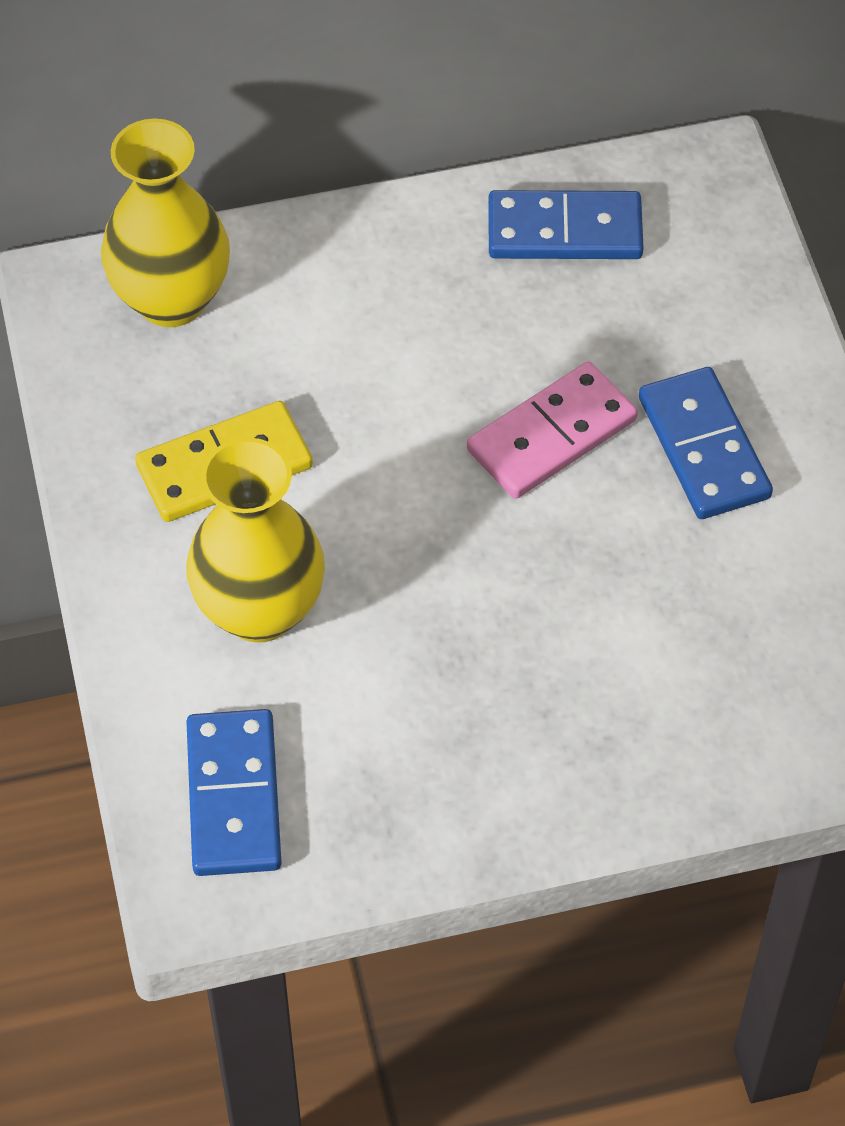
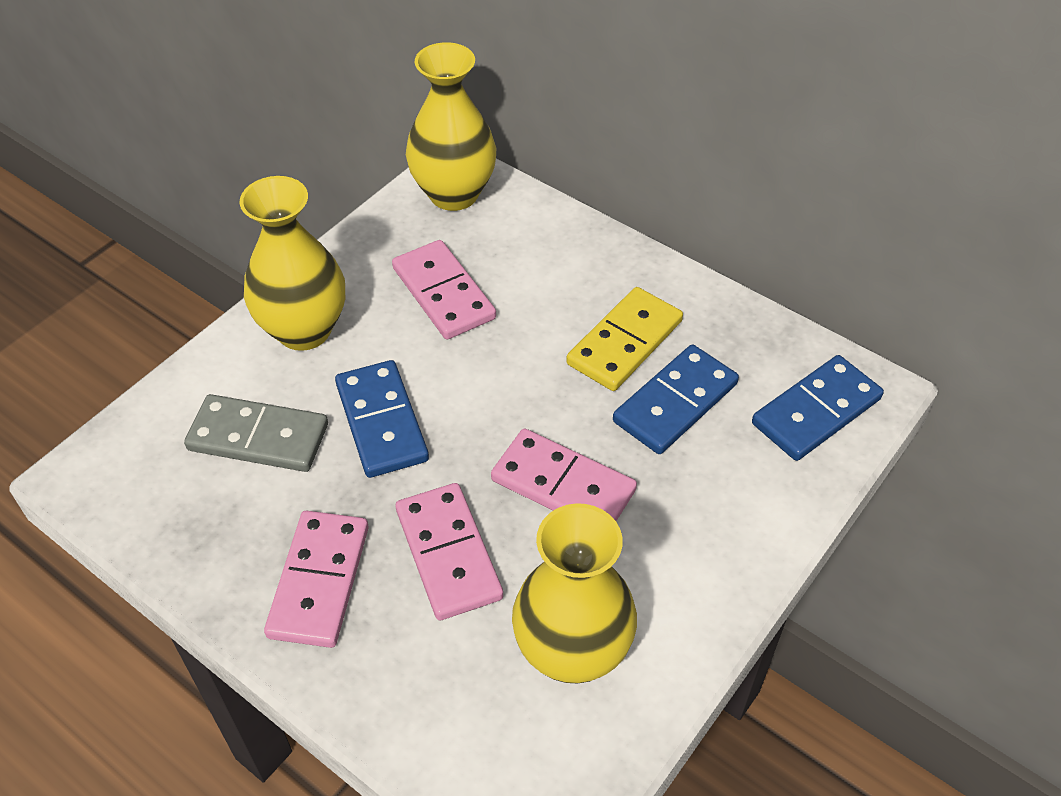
grey domino: 0 -> 1
pink domino: 1 -> 4
yellow vase: 2 -> 3

